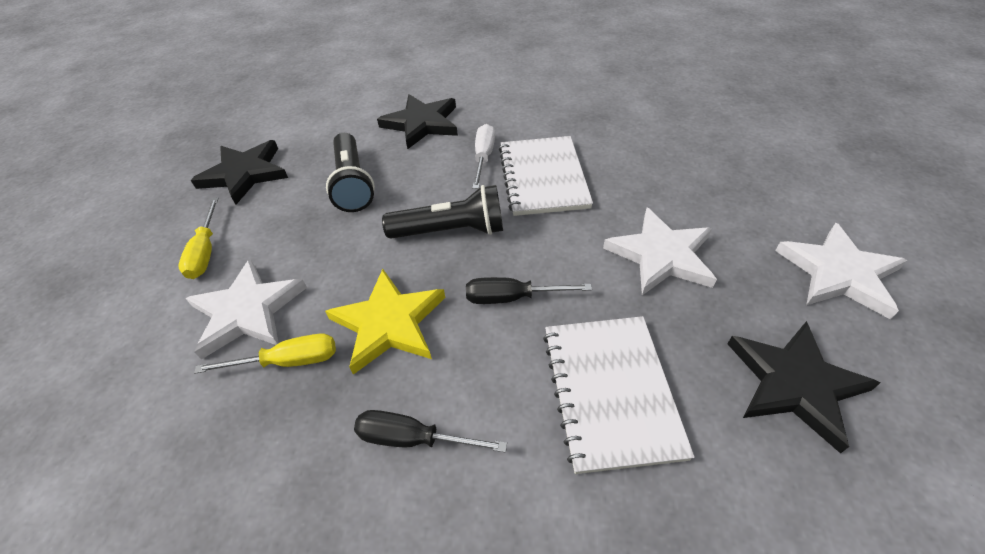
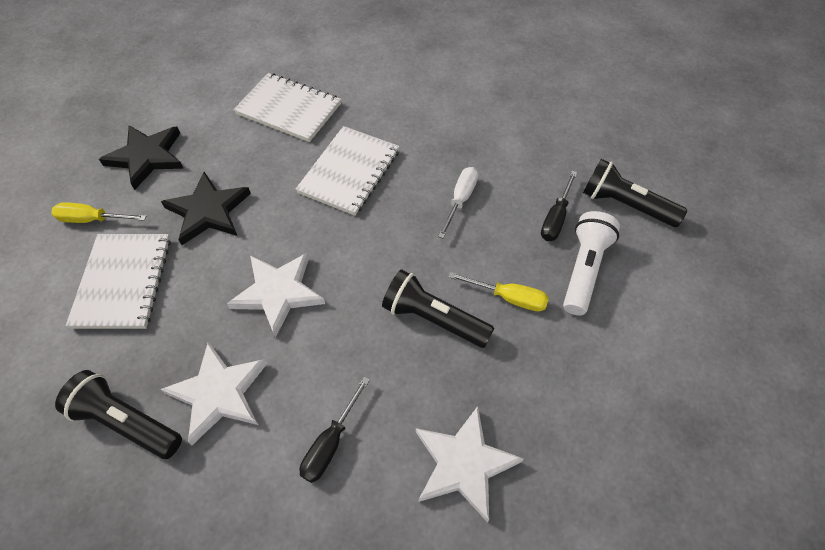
black flashlight: 2 -> 3
black star: 3 -> 2
white flashlight: 0 -> 1
white notebook: 2 -> 3
yellow star: 1 -> 0

